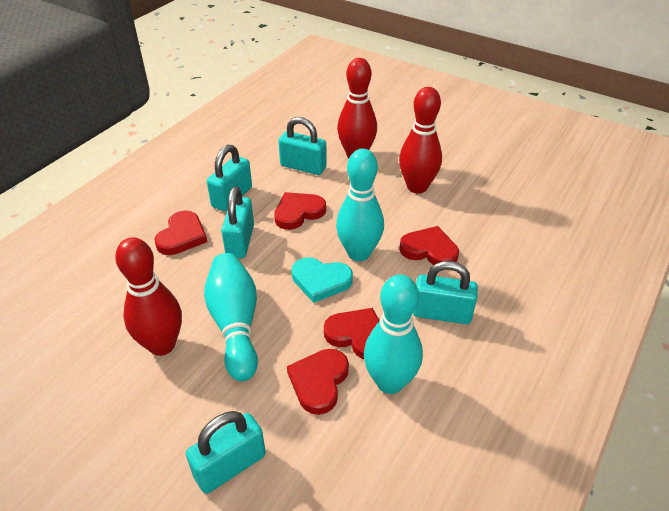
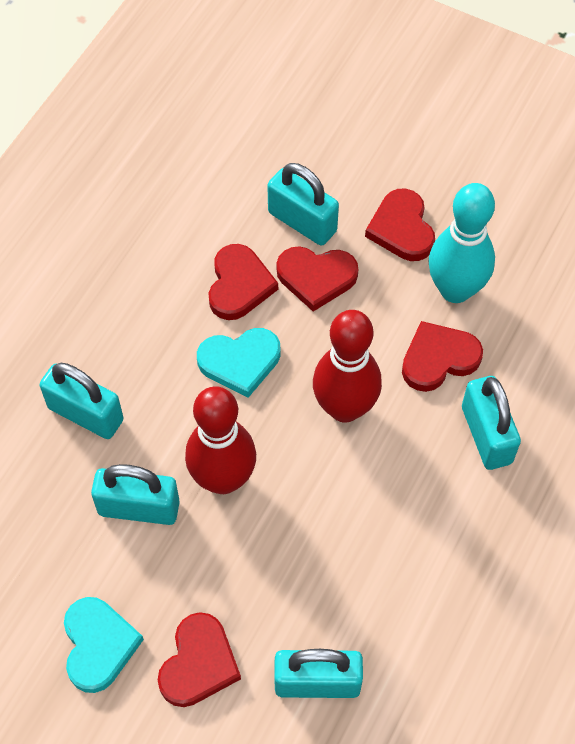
red bowling pin: 3 -> 2
turquoise bowling pin: 3 -> 1
turquoise heart: 1 -> 2

